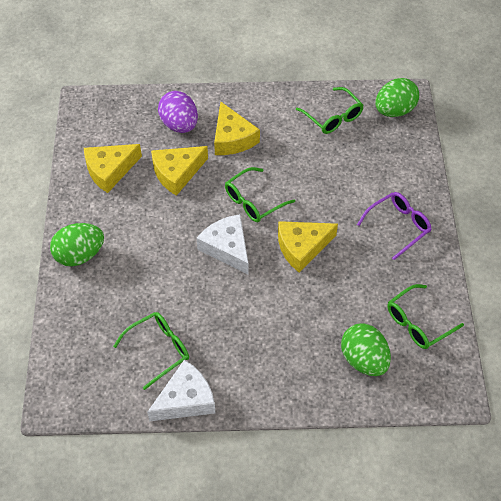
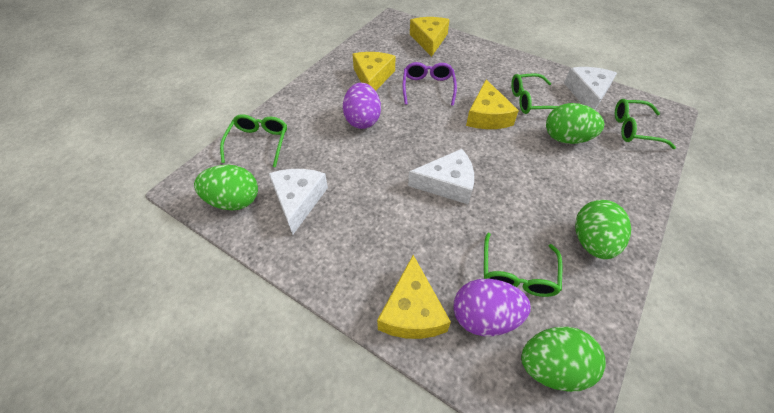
green egg: 3 -> 4
purple egg: 1 -> 2
white cheese: 2 -> 3

